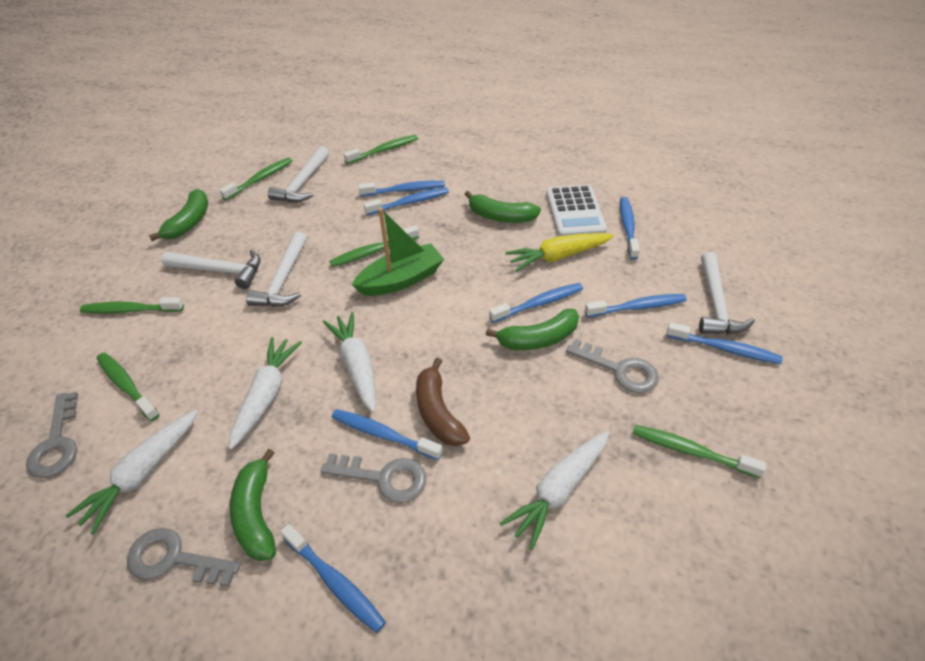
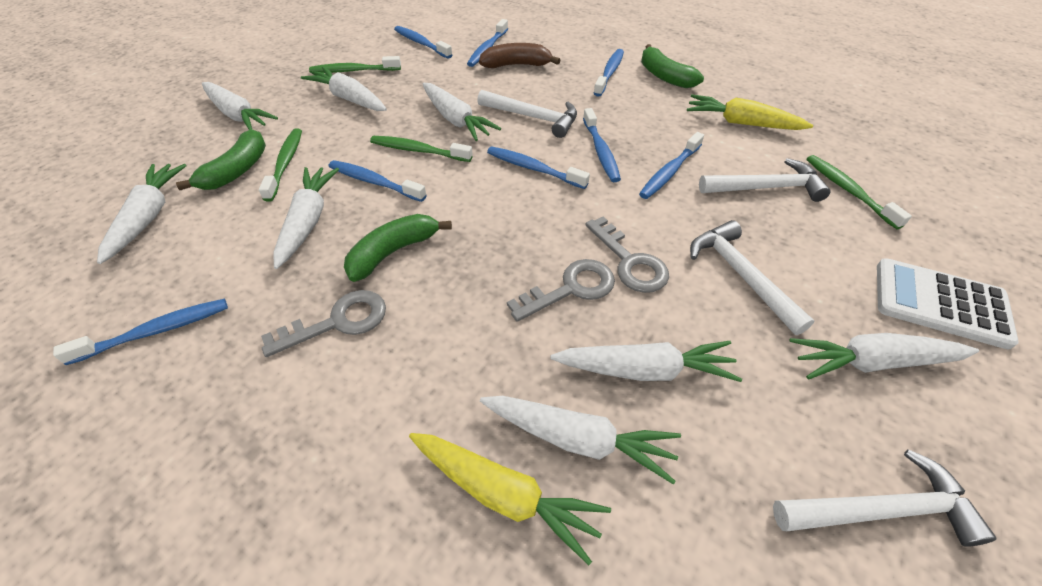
green banana: 4 -> 3
green boat: 1 -> 0
green toothbrush: 6 -> 4
grey key: 4 -> 3
white carrot: 4 -> 8
yellow carrot: 1 -> 2

